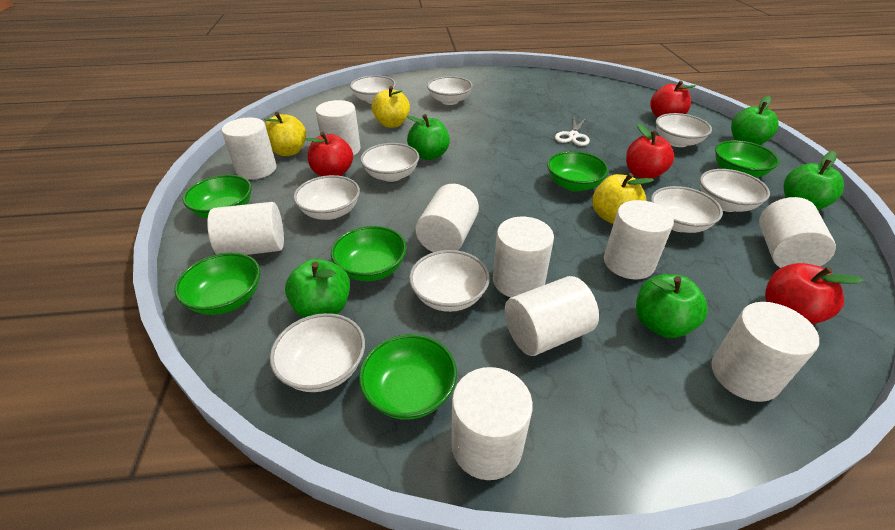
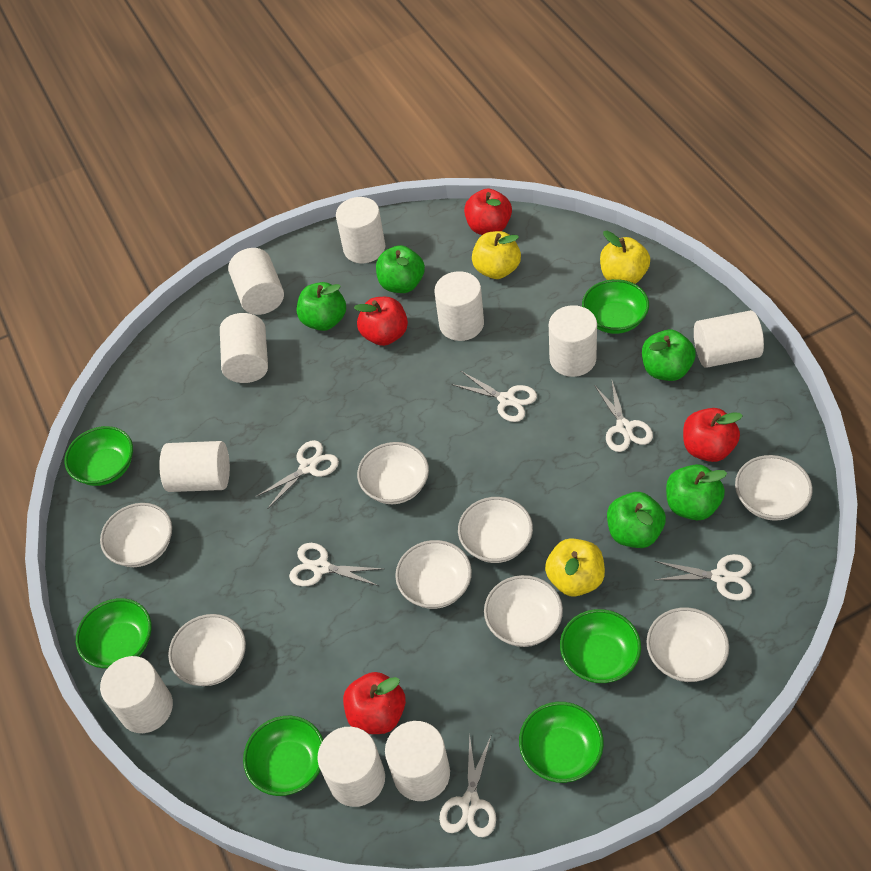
white bowl: 9 -> 8
white scissors: 1 -> 6

